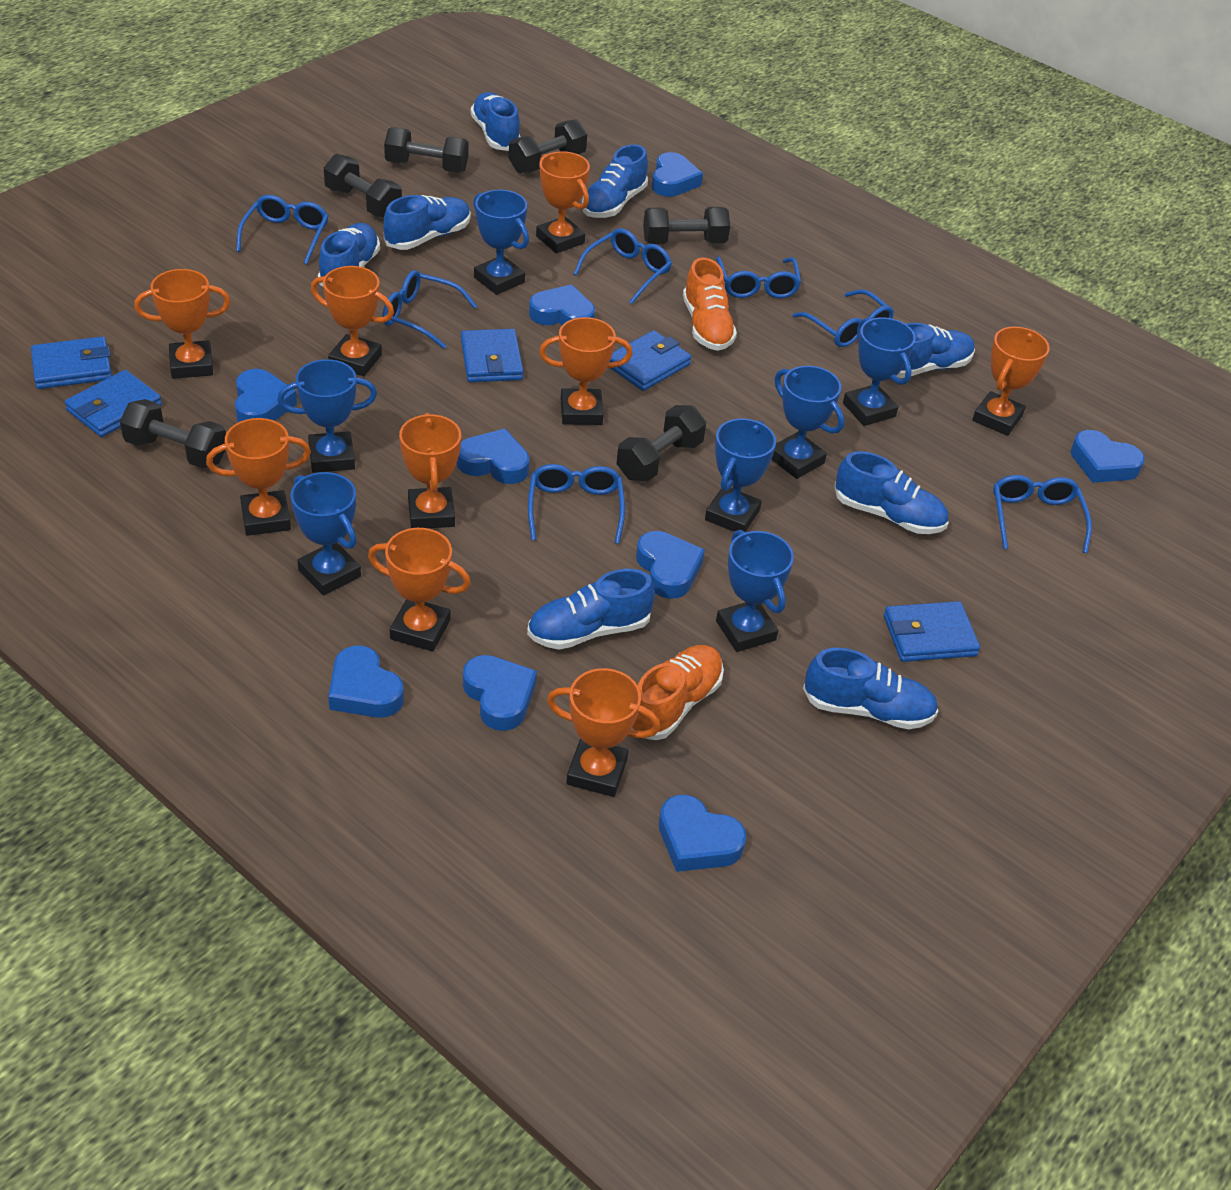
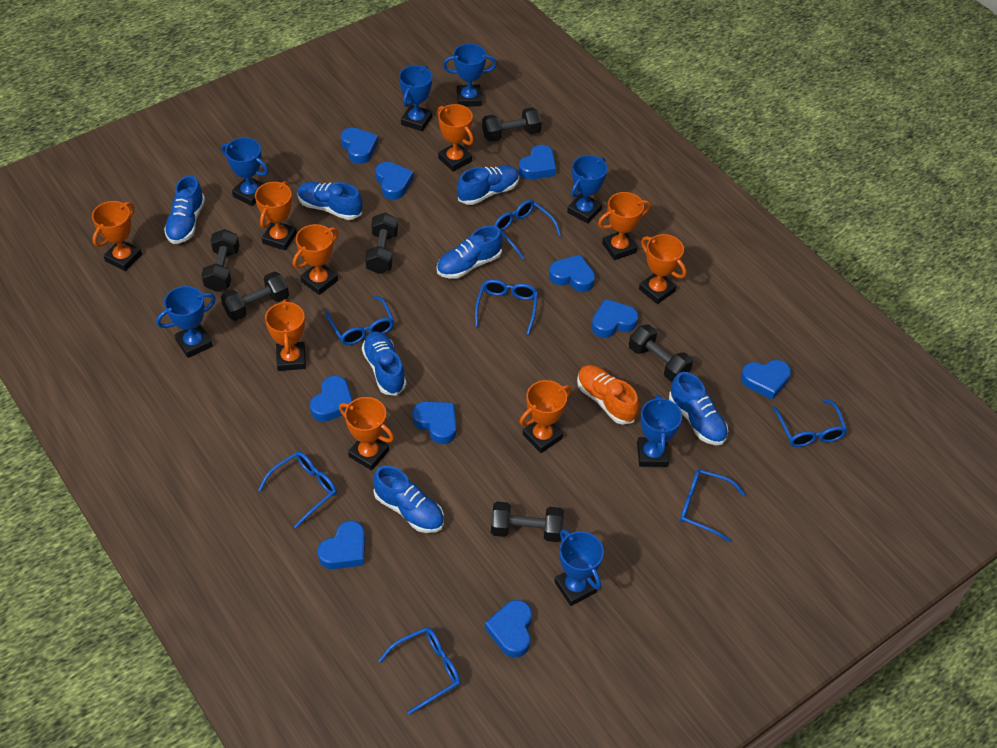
blue heart: 9 -> 10
blue shoe: 8 -> 7
blue wallet: 5 -> 0
orange shoe: 2 -> 1

